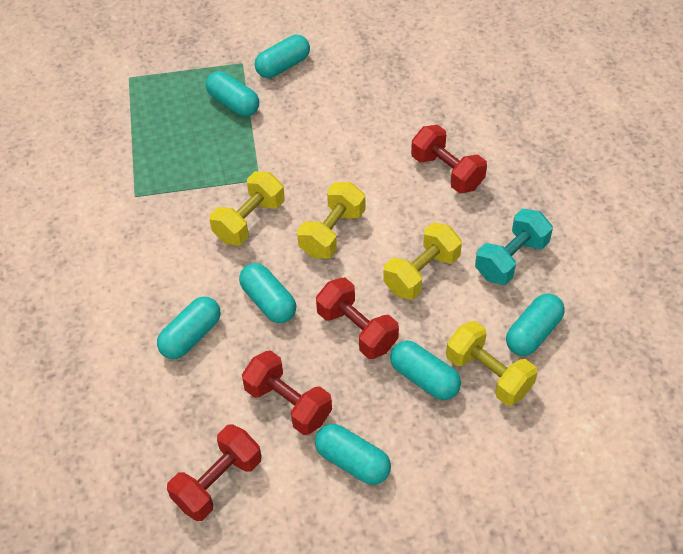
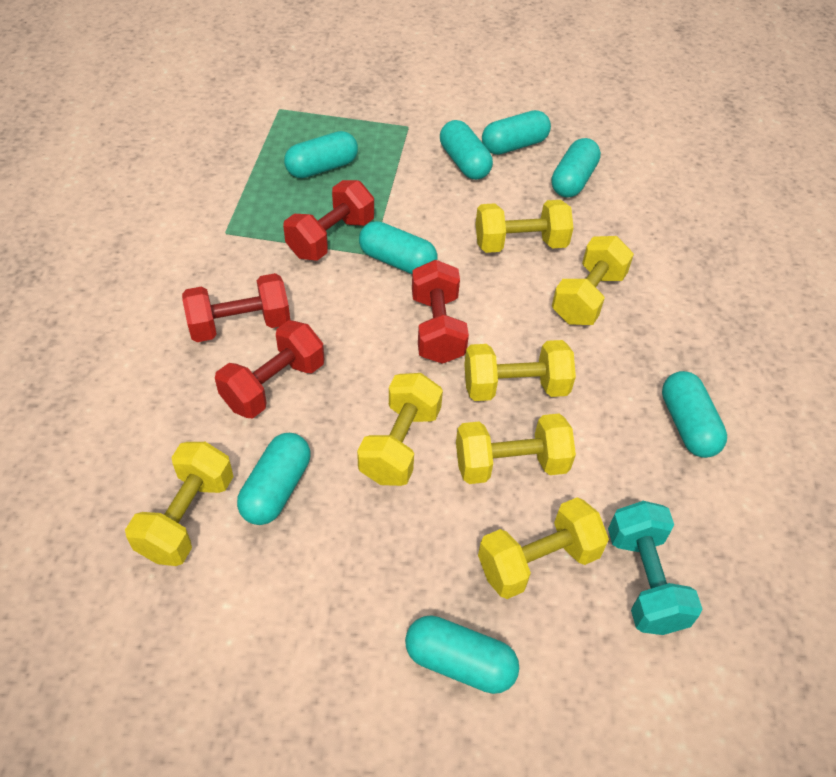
turquoise capsule: 7 -> 8
yellow dumbbell: 4 -> 7

